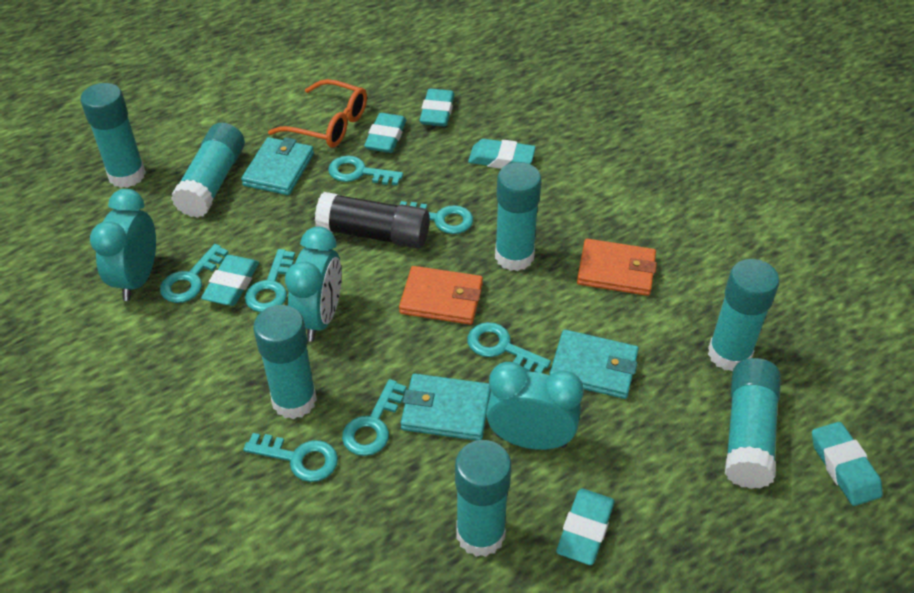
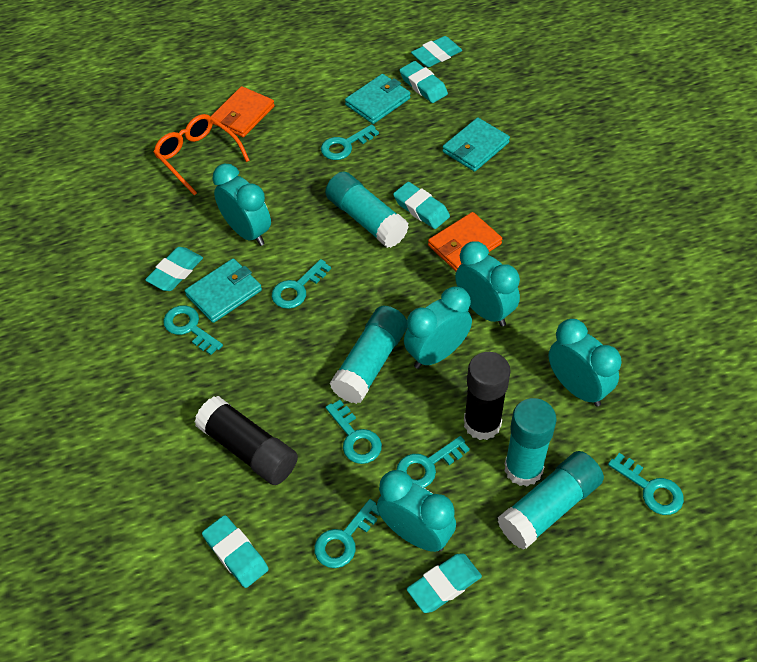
black glue stick: 1 -> 2
turquoise clock: 3 -> 5
turquoise glue stick: 7 -> 4

